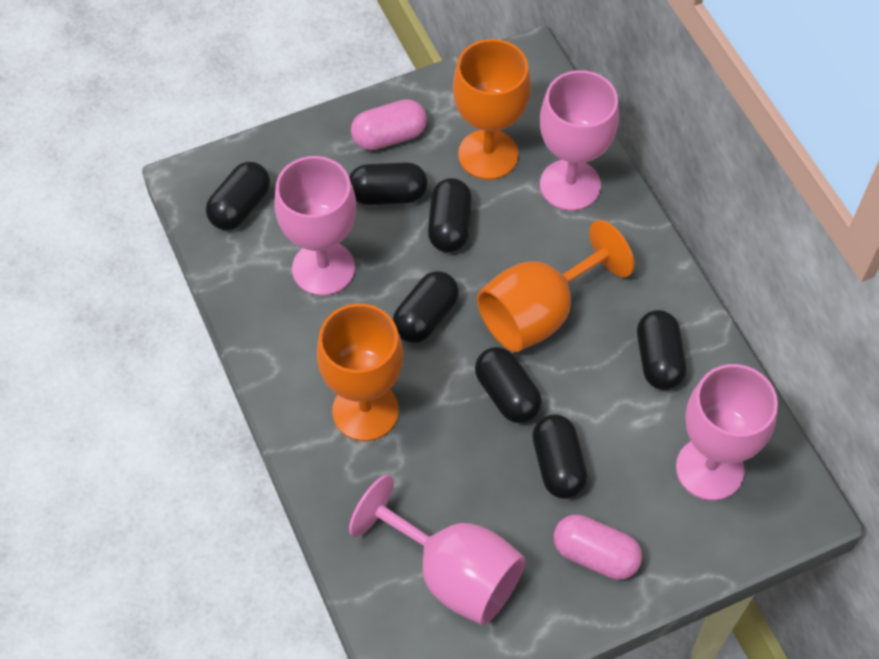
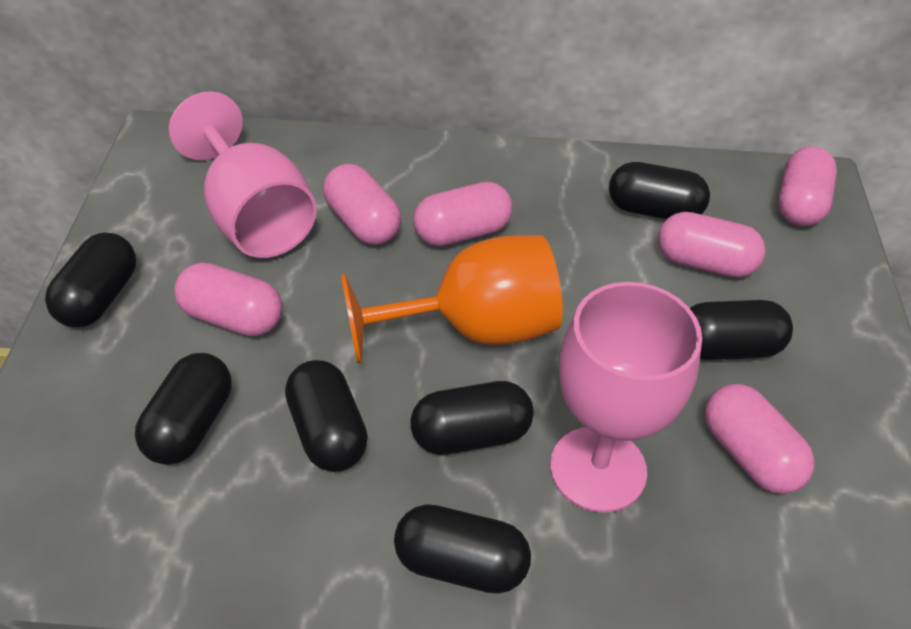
orange goblet: 3 -> 1
pink capsule: 2 -> 6
pink goblet: 4 -> 2

